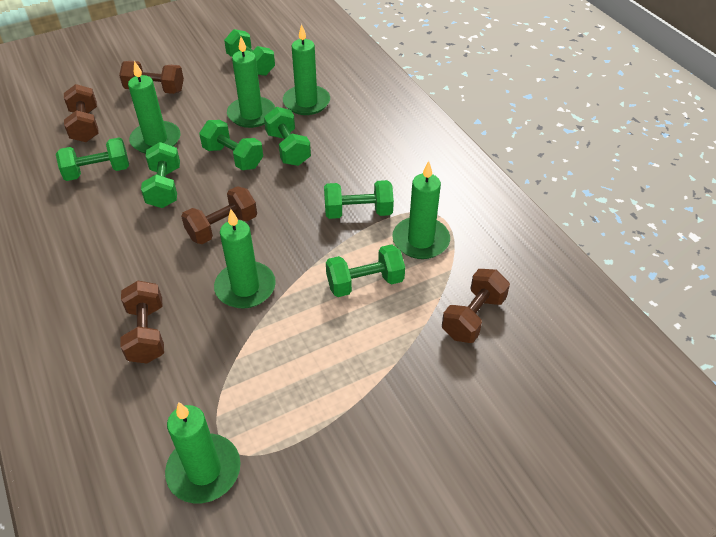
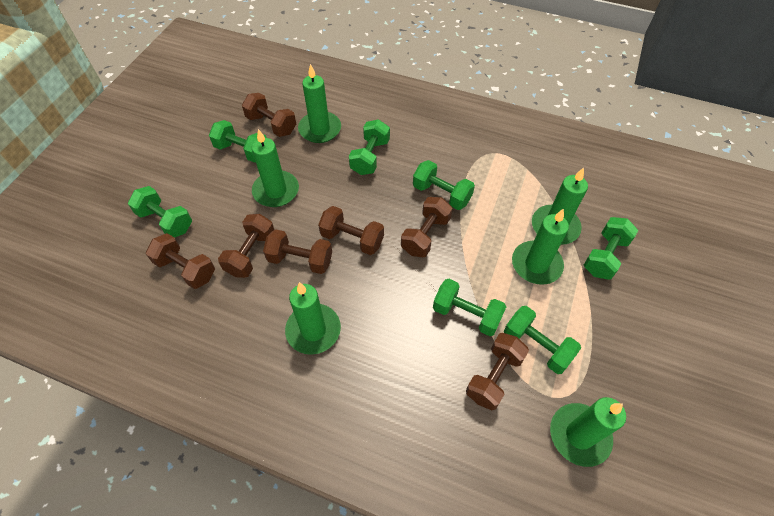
brown dumbbell: 5 -> 7

